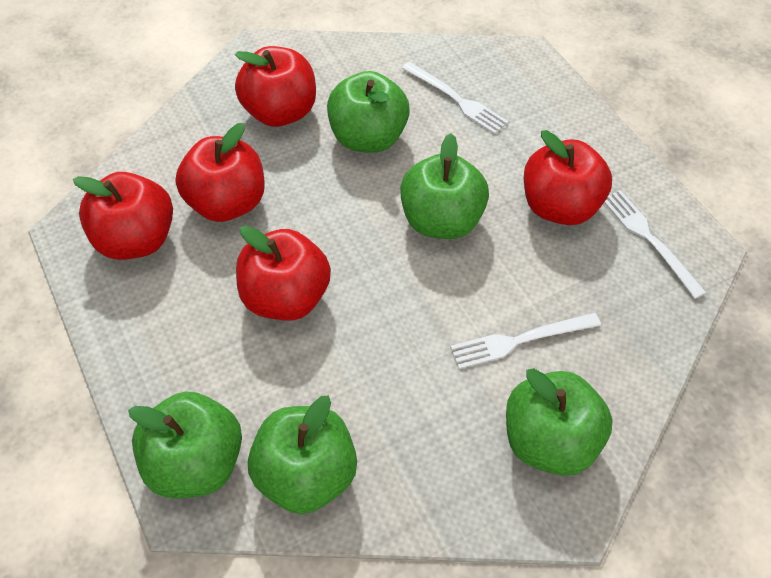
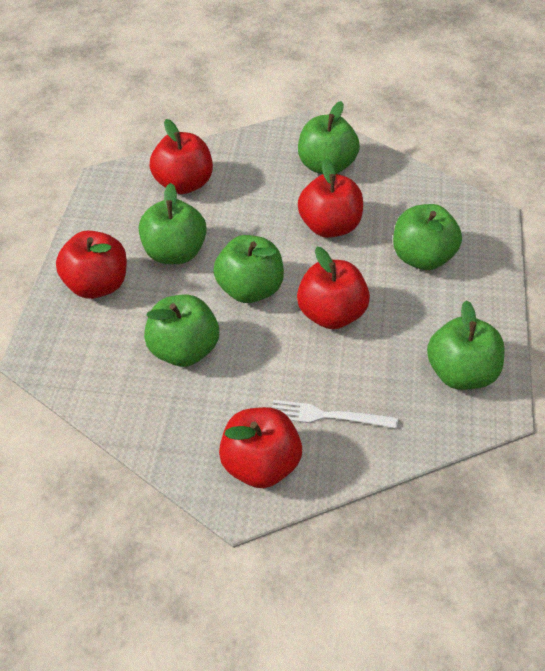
green apple: 5 -> 6
white fork: 3 -> 1

